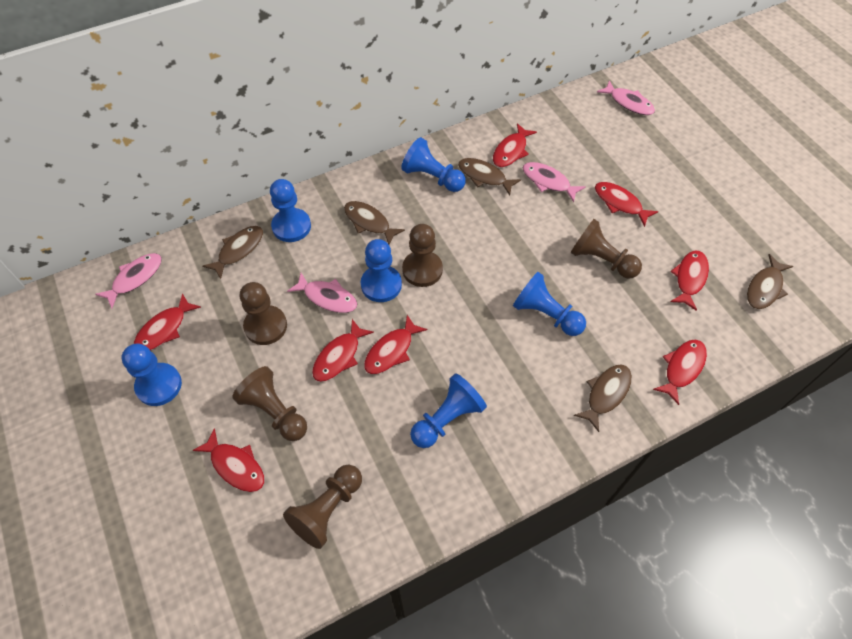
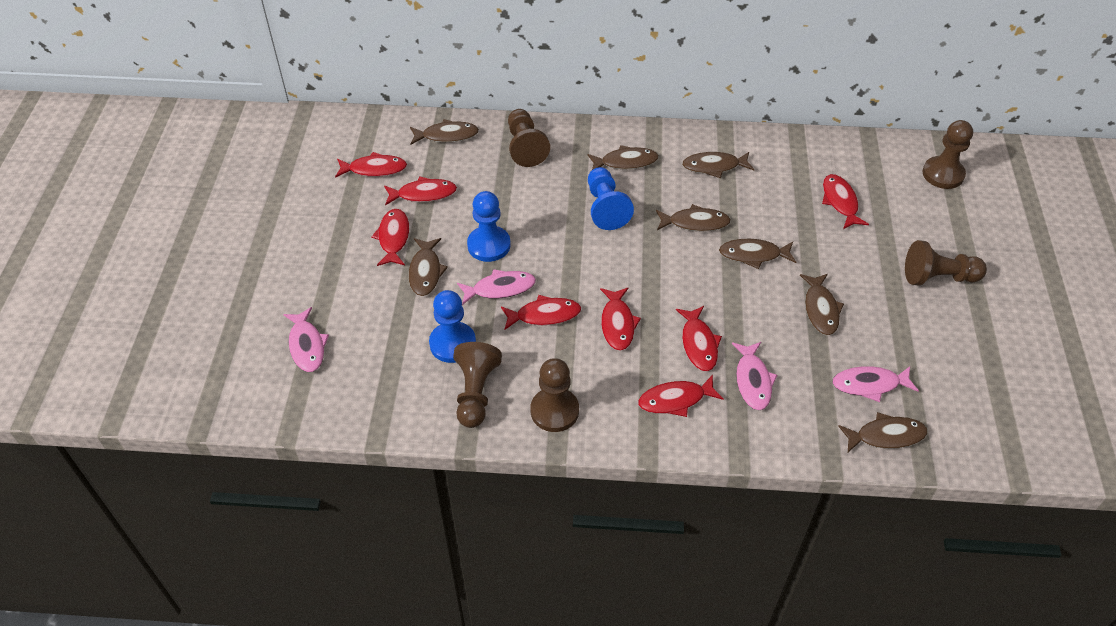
blue pawn: 6 -> 3
brown fish: 5 -> 8

